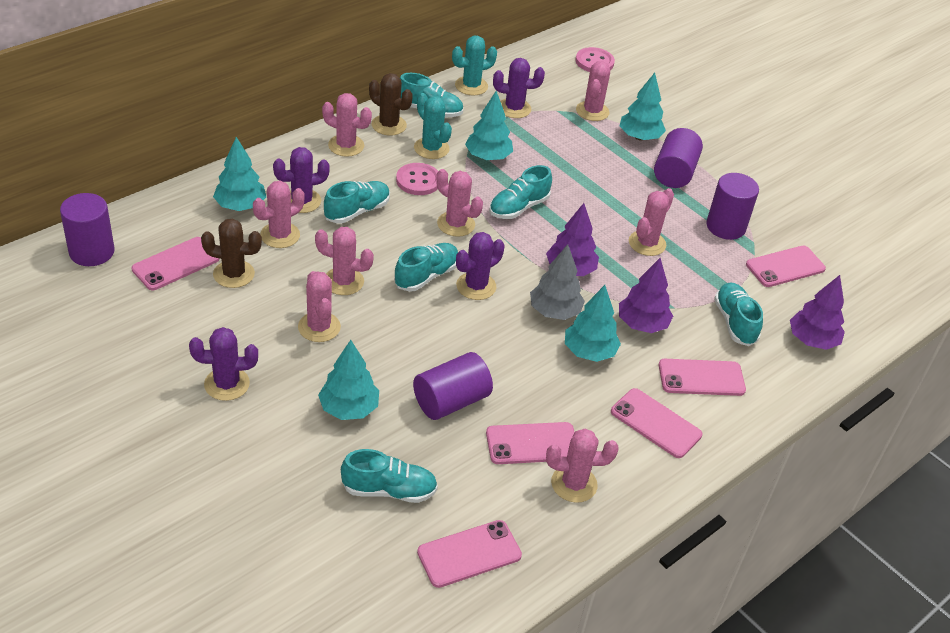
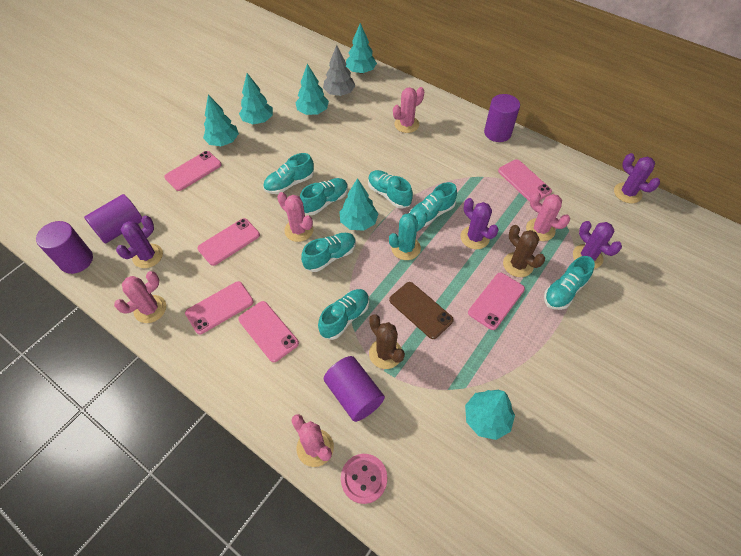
brown phone: 0 -> 1
pink button: 2 -> 1
pink cactus: 8 -> 5
purple tree: 3 -> 0
turquoise cactus: 2 -> 1
turquoise shoe: 6 -> 7
turquoise tree: 5 -> 6

